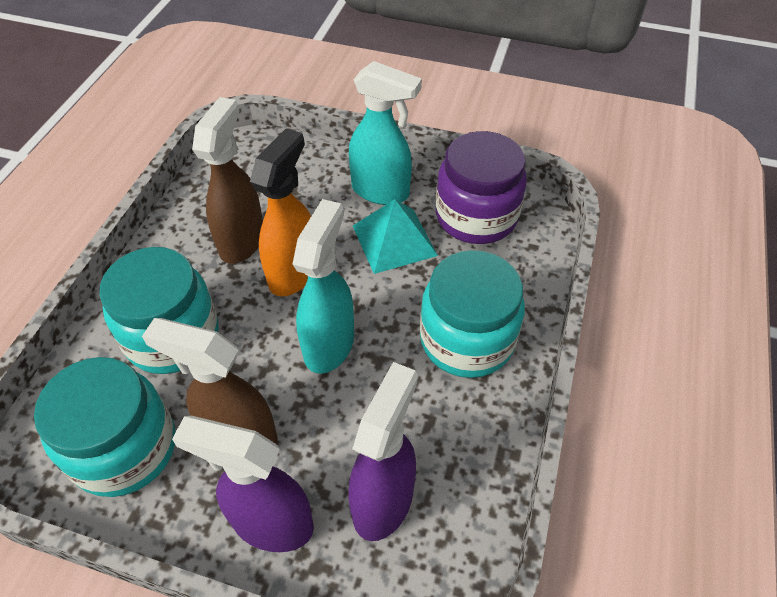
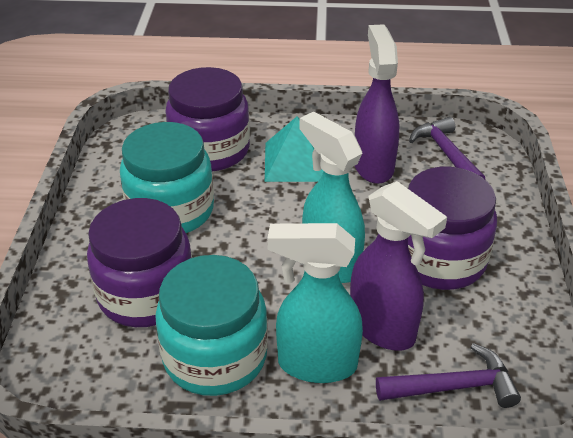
brown spray bottle: 2 -> 0
orange spray bottle: 1 -> 0
purple hammer: 0 -> 2
purple jar: 1 -> 3
turquoise jar: 3 -> 2

